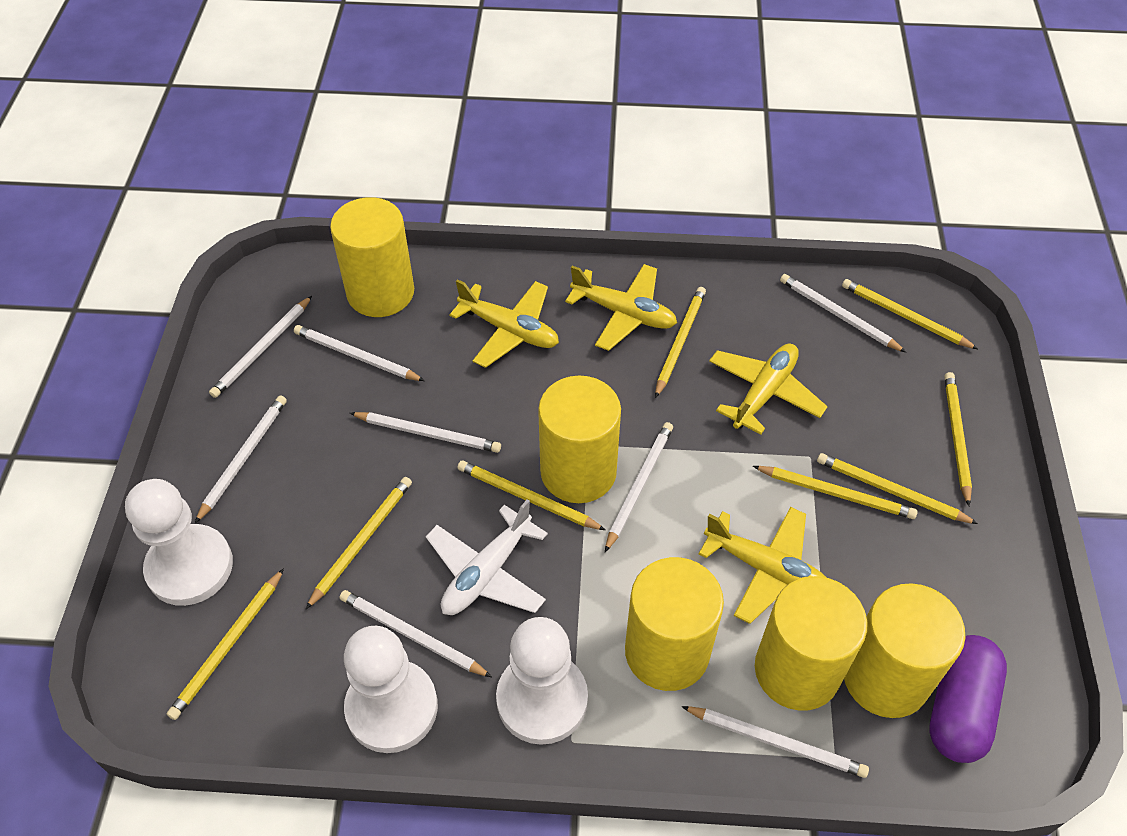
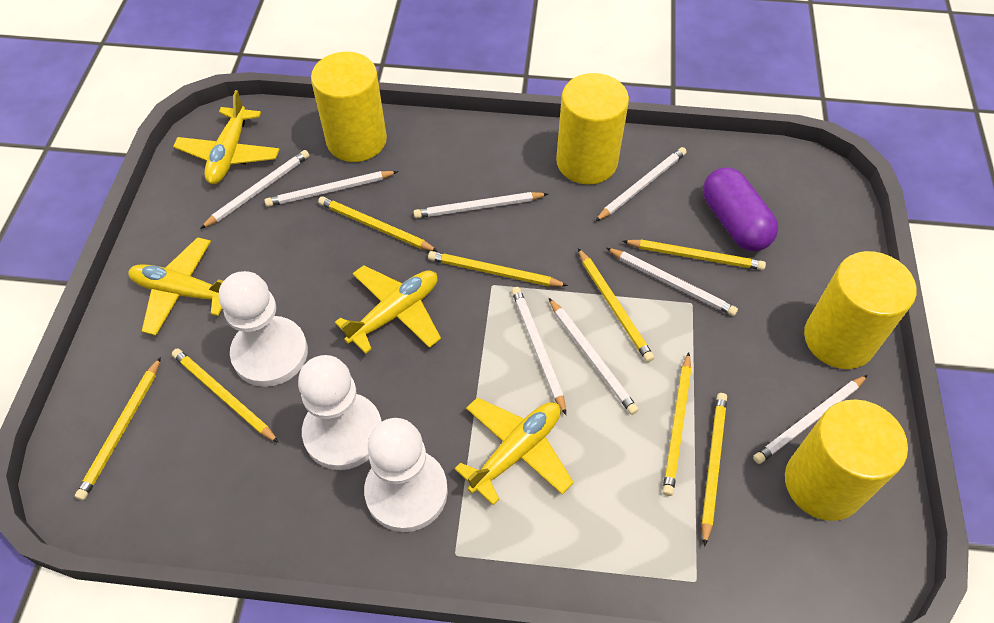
white plane: 1 -> 0
yellow cylinder: 5 -> 4

